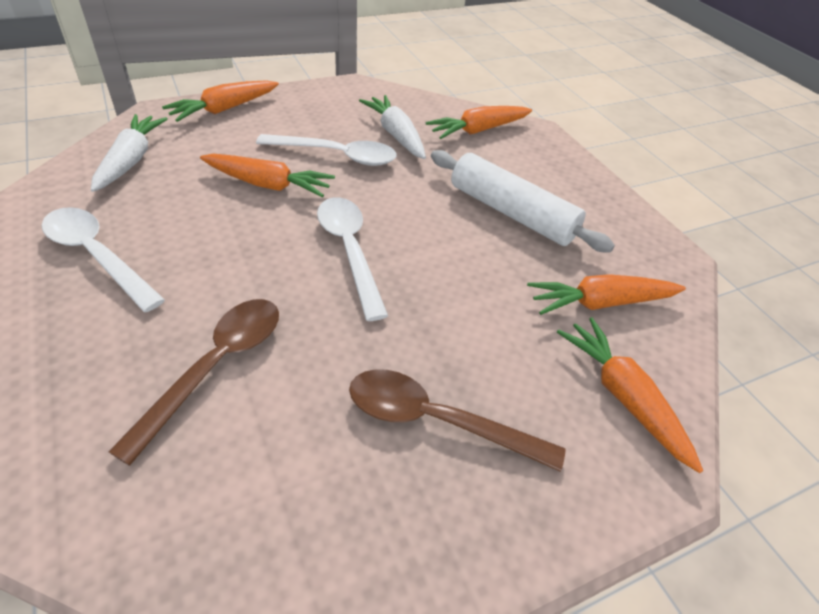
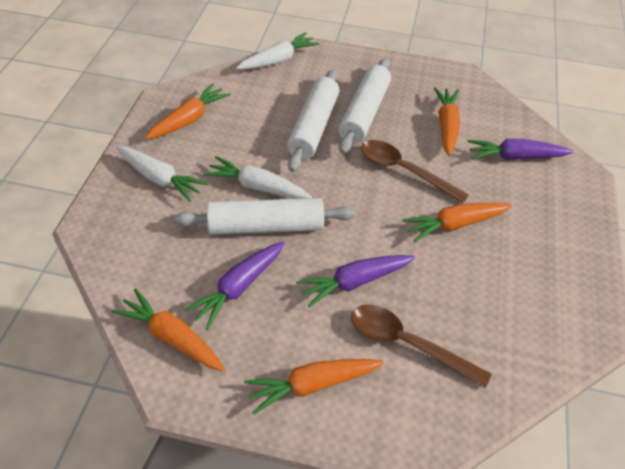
purple carrot: 0 -> 3
white carrot: 2 -> 3
white rolling pin: 1 -> 3
white spoon: 3 -> 0

